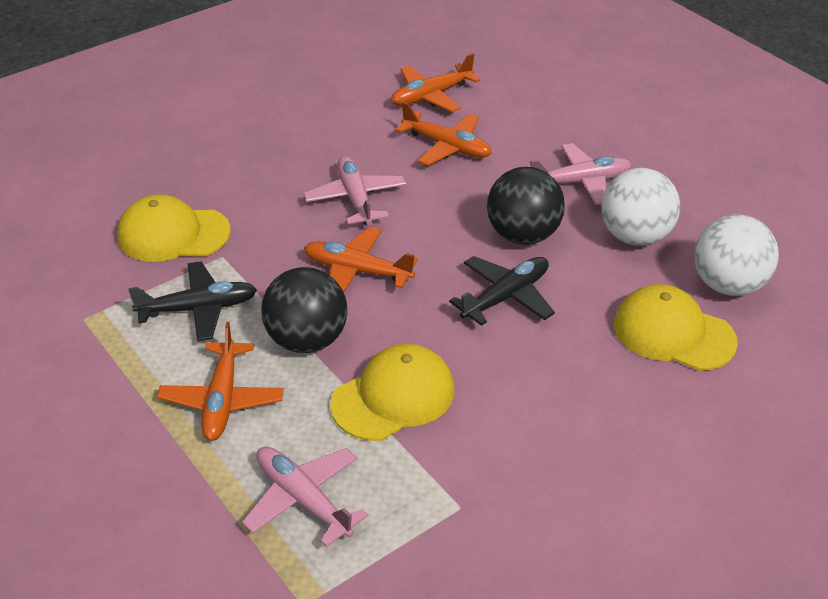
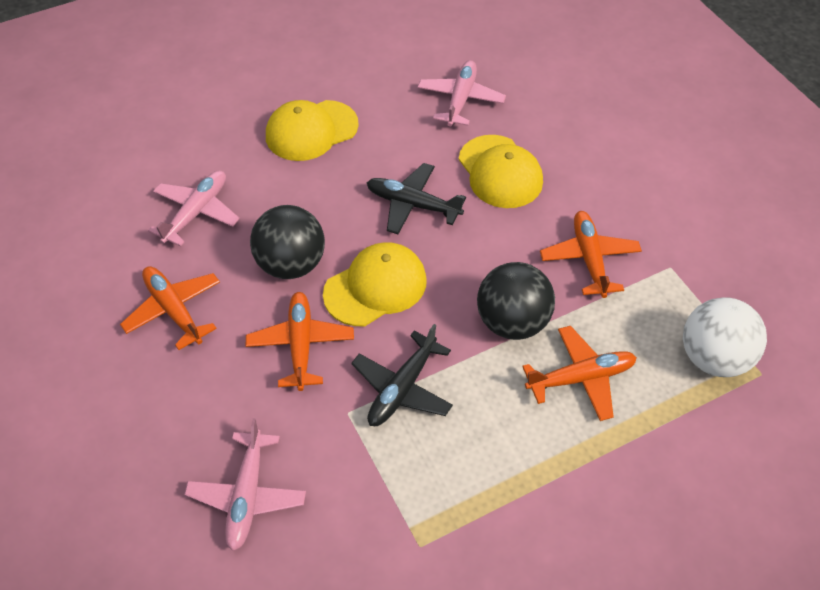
white ball: 2 -> 1

